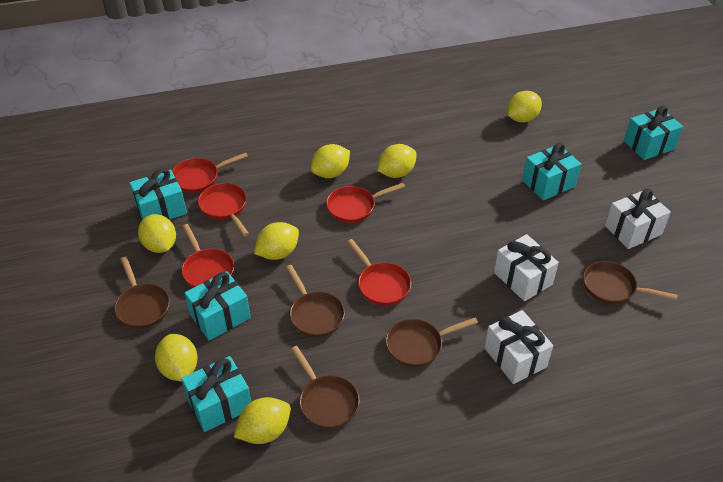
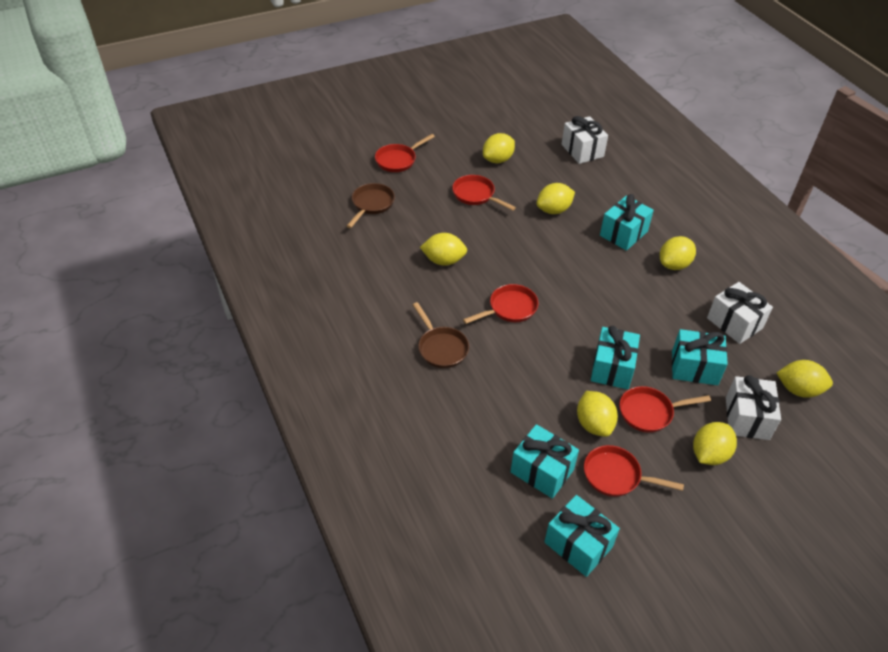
brown pan: 5 -> 2

